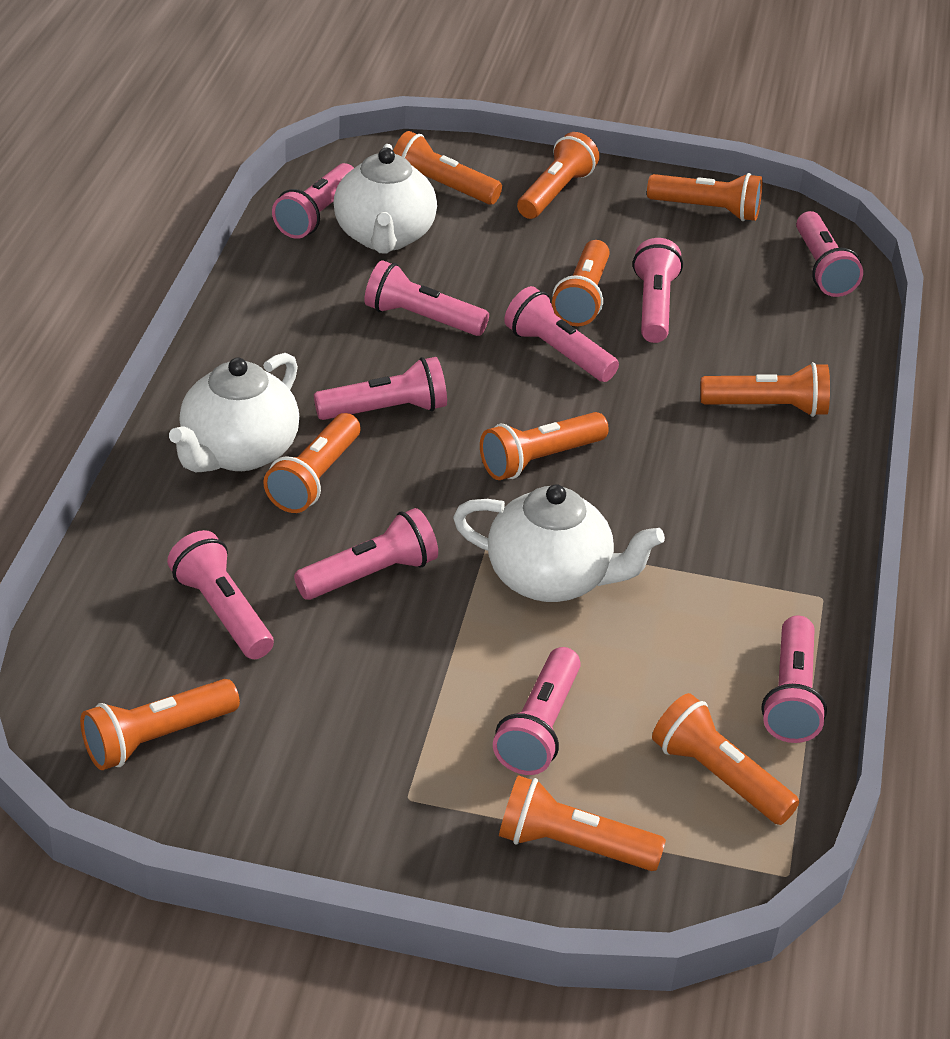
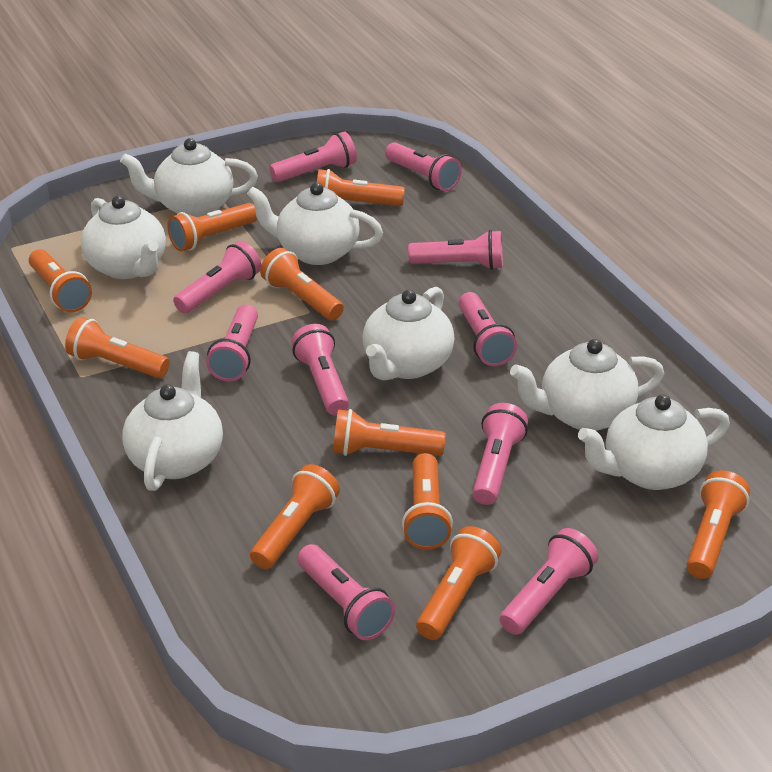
white teapot: 3 -> 7

